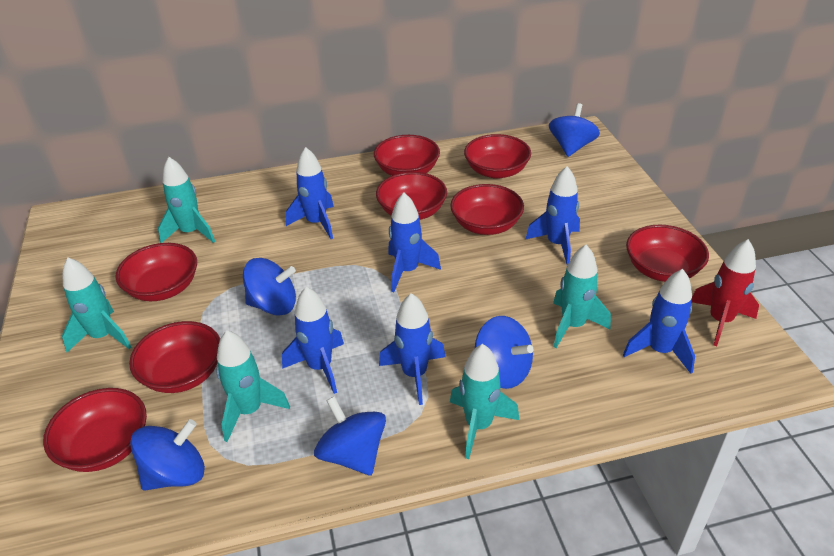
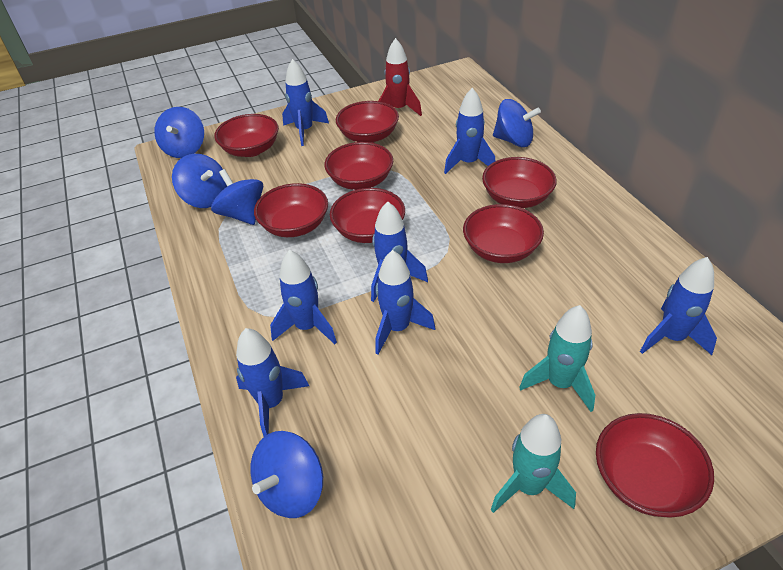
blue rocket: 6 -> 7
turquoise rocket: 5 -> 2

